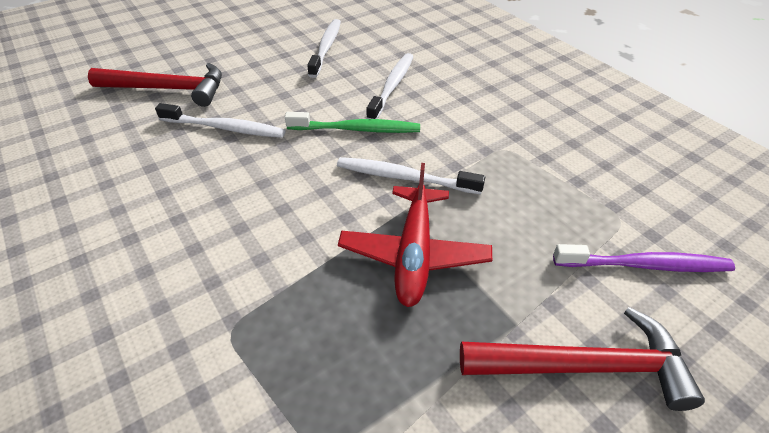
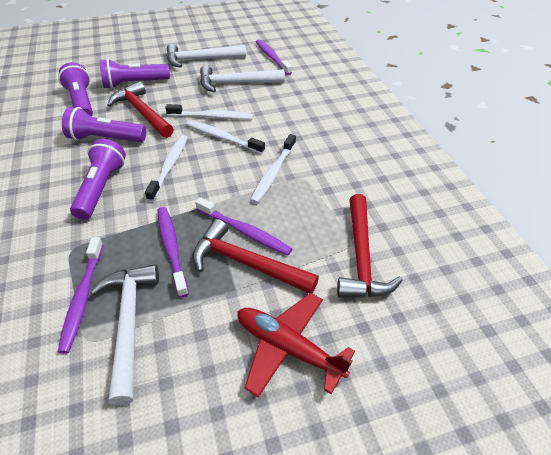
green toothbrush: 1 -> 0
purple flashlight: 0 -> 4
purple toothbrush: 1 -> 4
red hammer: 2 -> 3
white hammer: 0 -> 3

